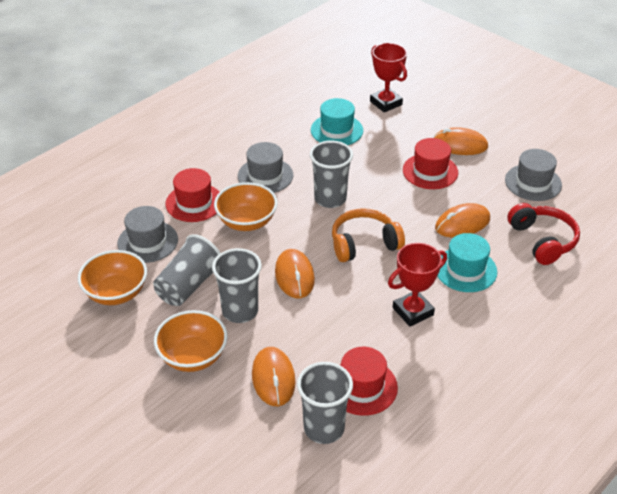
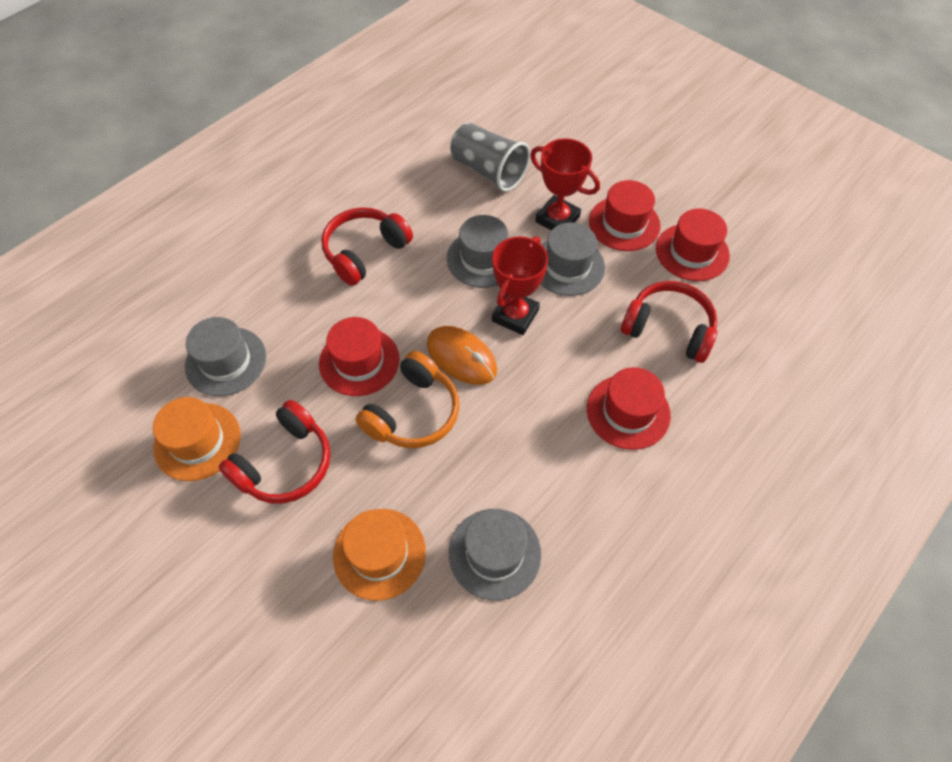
grey cup: 4 -> 1
grey hat: 3 -> 4
orange bowl: 3 -> 0
orange hat: 0 -> 2
orange mouse: 4 -> 1
red hat: 3 -> 4
red headphones: 1 -> 3
turquoise hat: 2 -> 0

